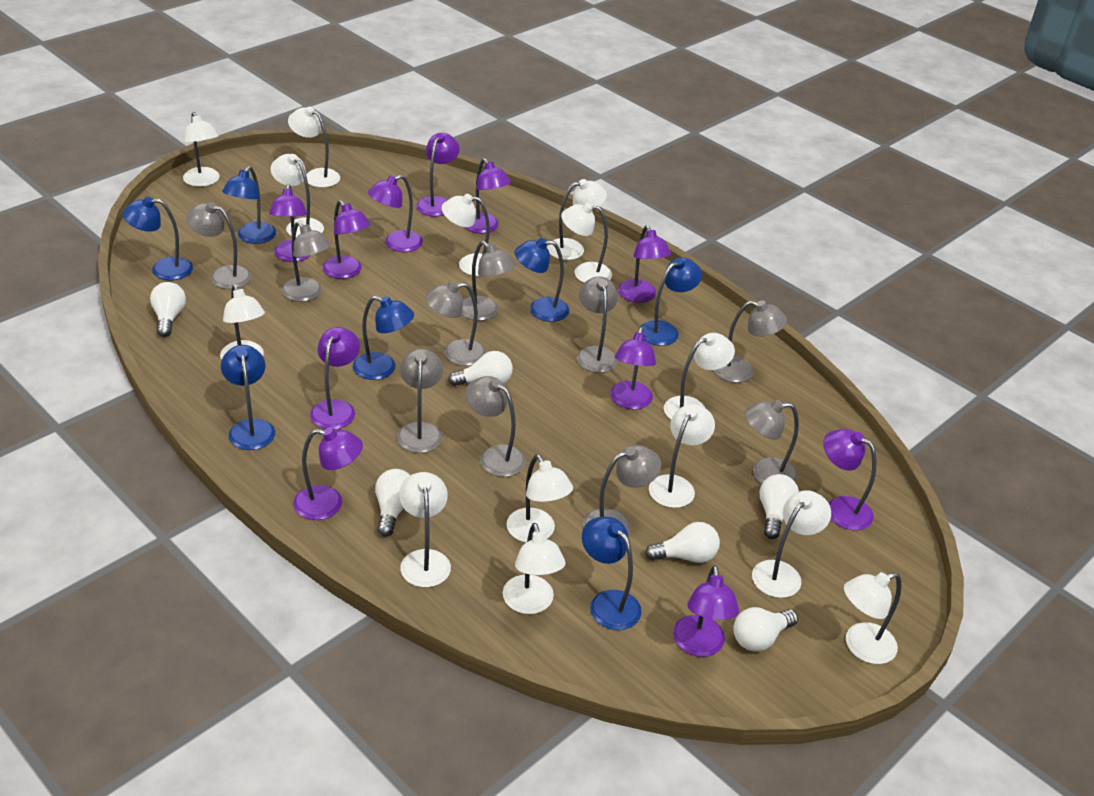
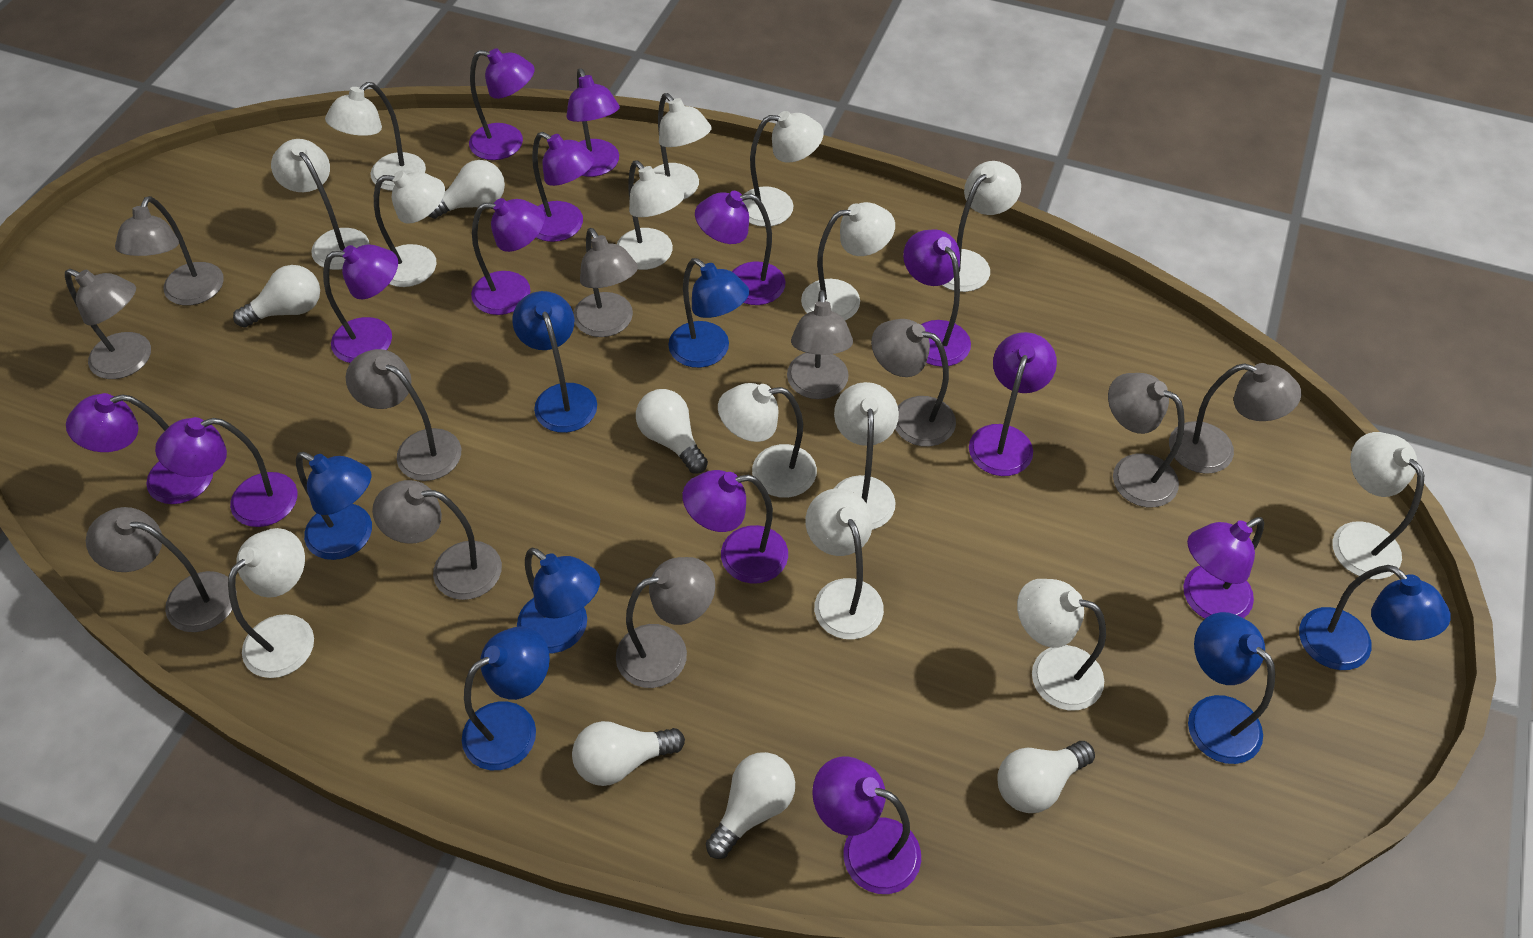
grey lamp: 10 -> 11
purple lamp: 11 -> 13

